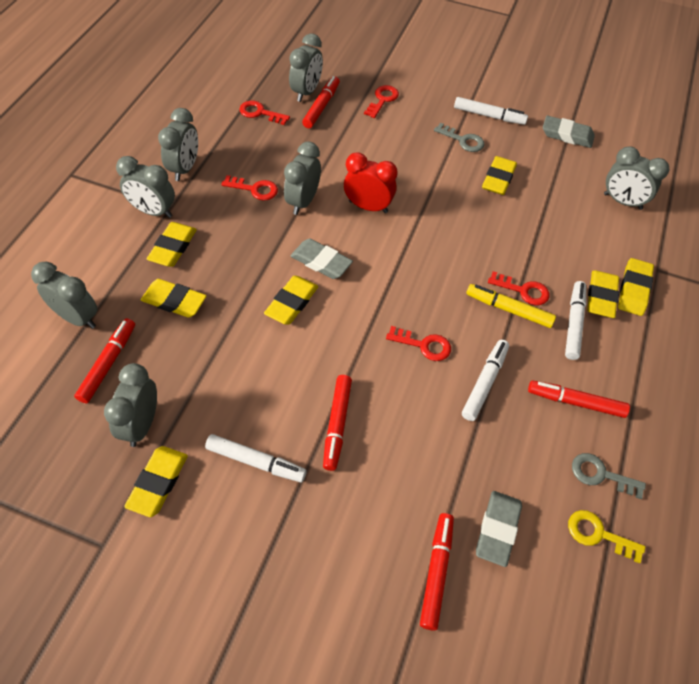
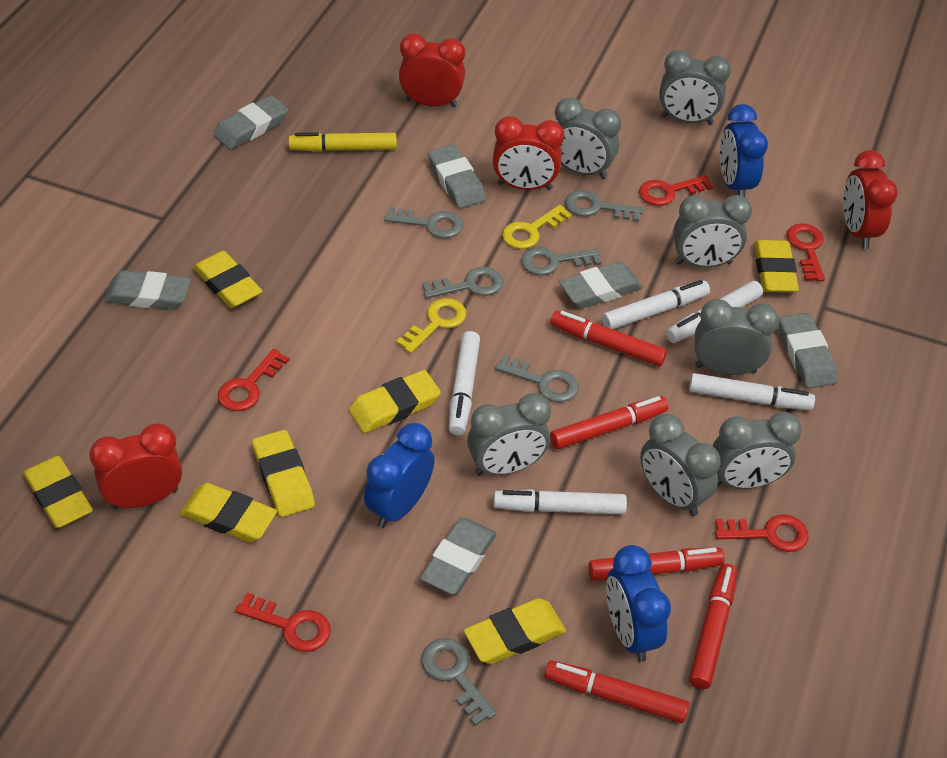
blue clock: 0 -> 3
grey eraser: 3 -> 6
grey key: 2 -> 6
red clock: 1 -> 4
white marker: 4 -> 5
yellow key: 1 -> 2

